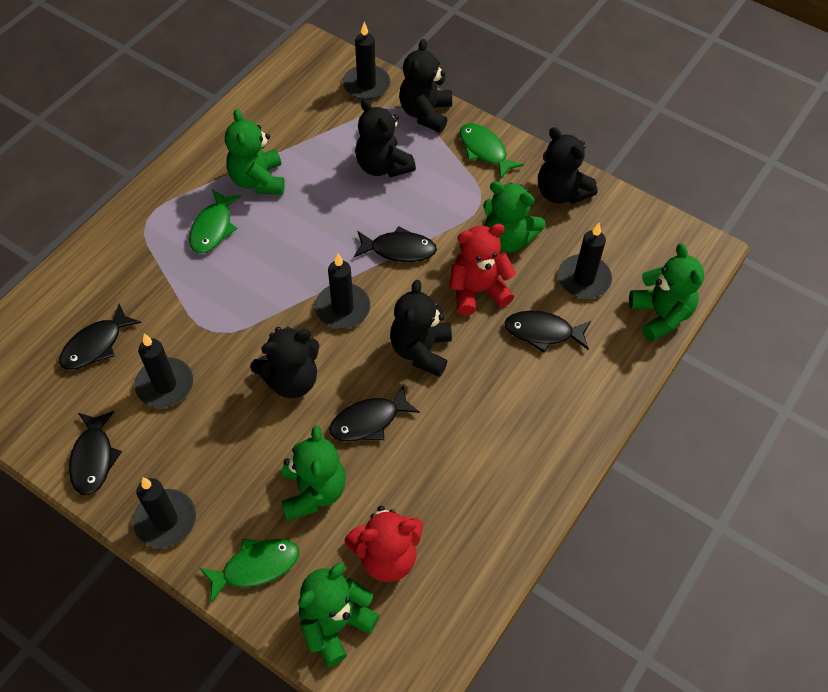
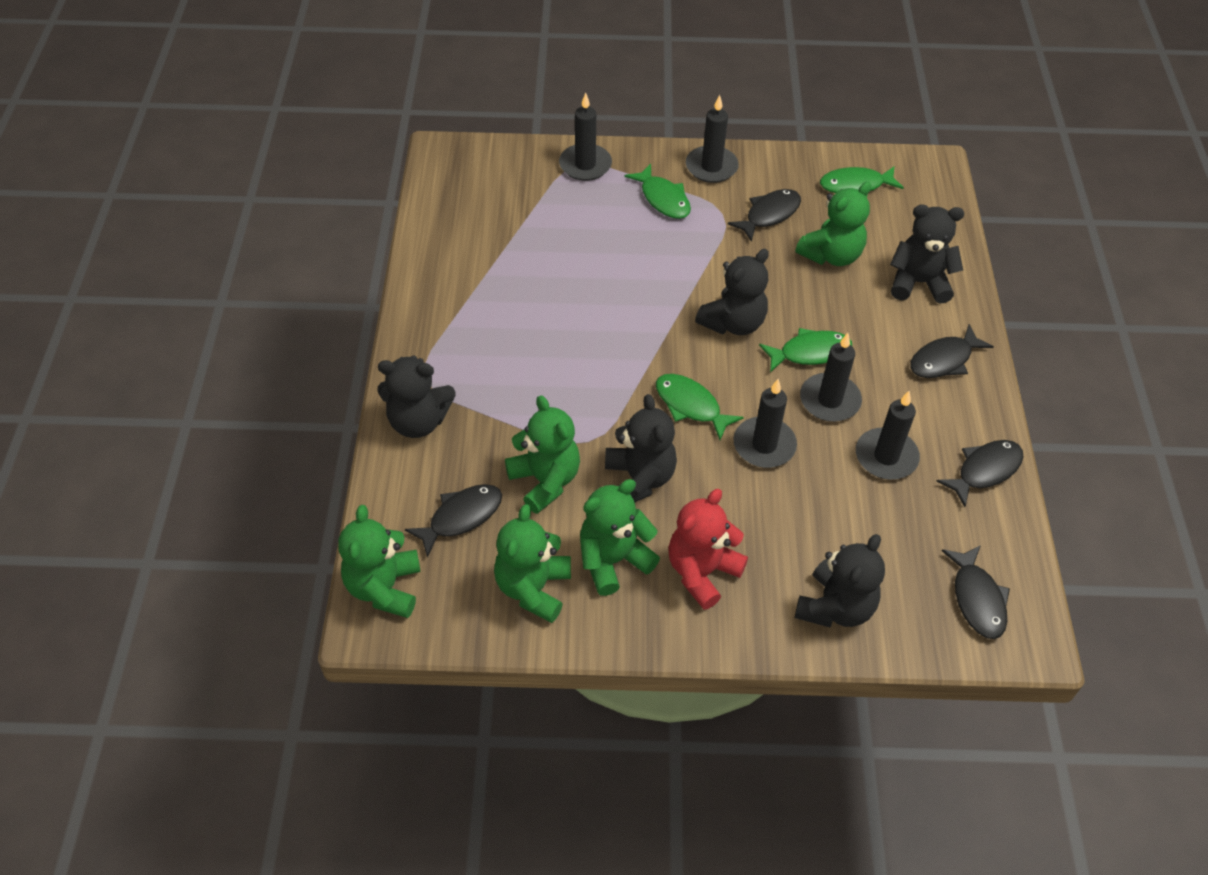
green fish: 3 -> 4
red teddy bear: 2 -> 1

